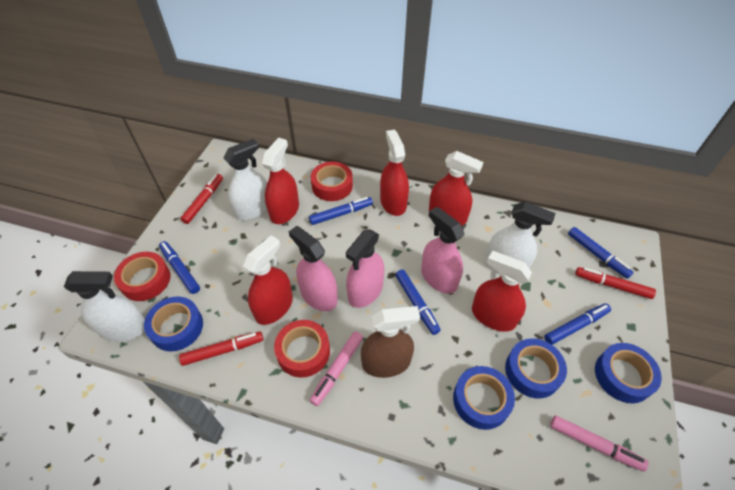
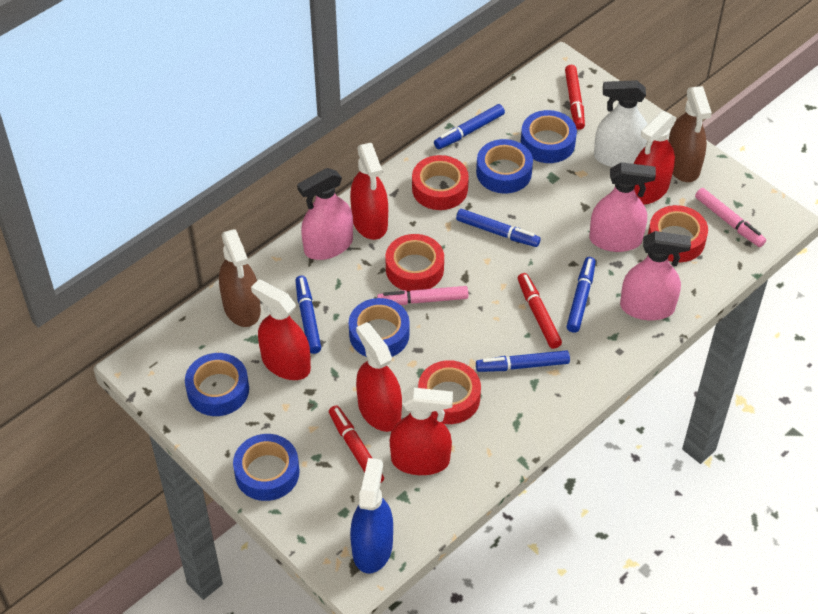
blue spray bottle: 0 -> 1
blue tape: 4 -> 5
brown spray bottle: 1 -> 2
red tape: 3 -> 4
white spray bottle: 3 -> 1

